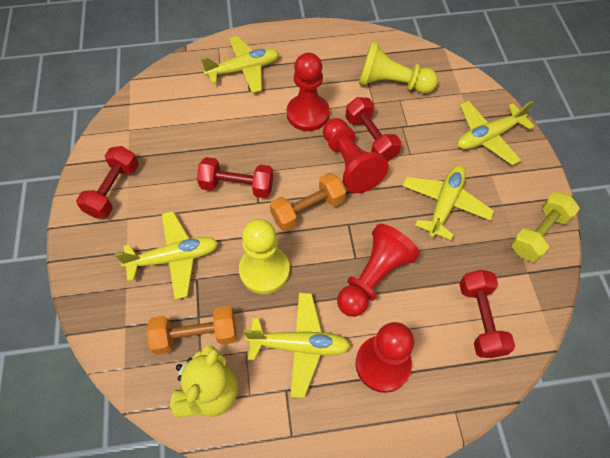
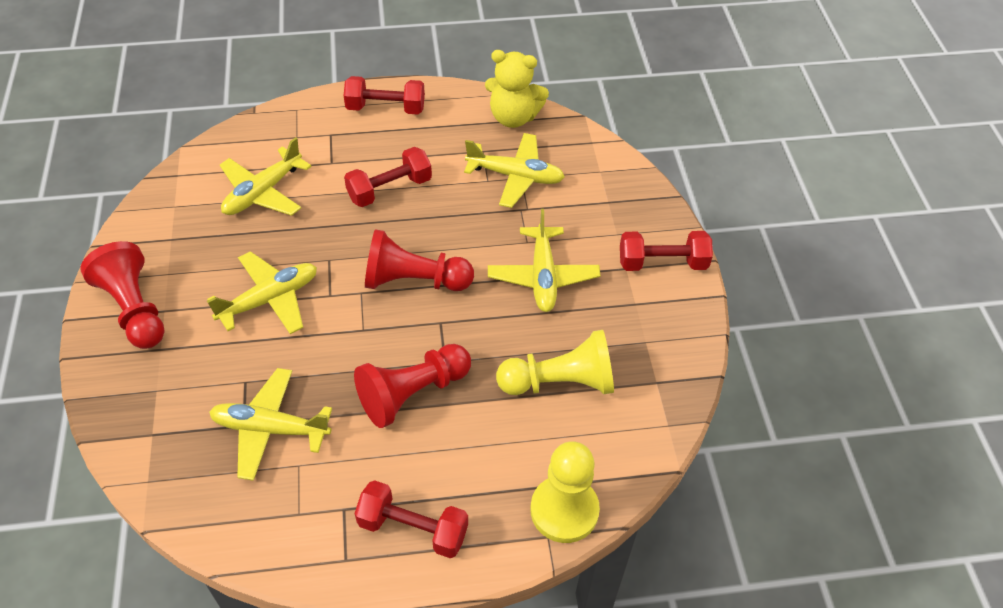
orange dumbbell: 2 -> 0
red pawn: 4 -> 3
yellow dumbbell: 1 -> 0

